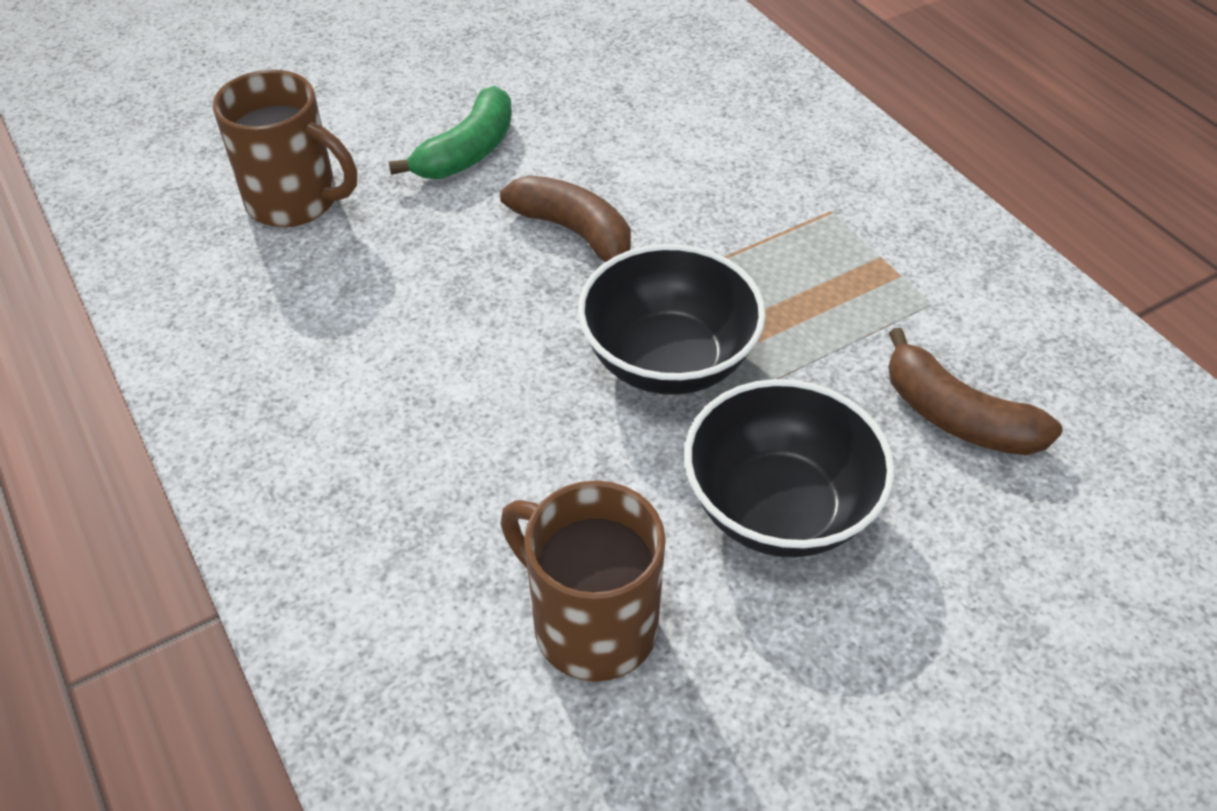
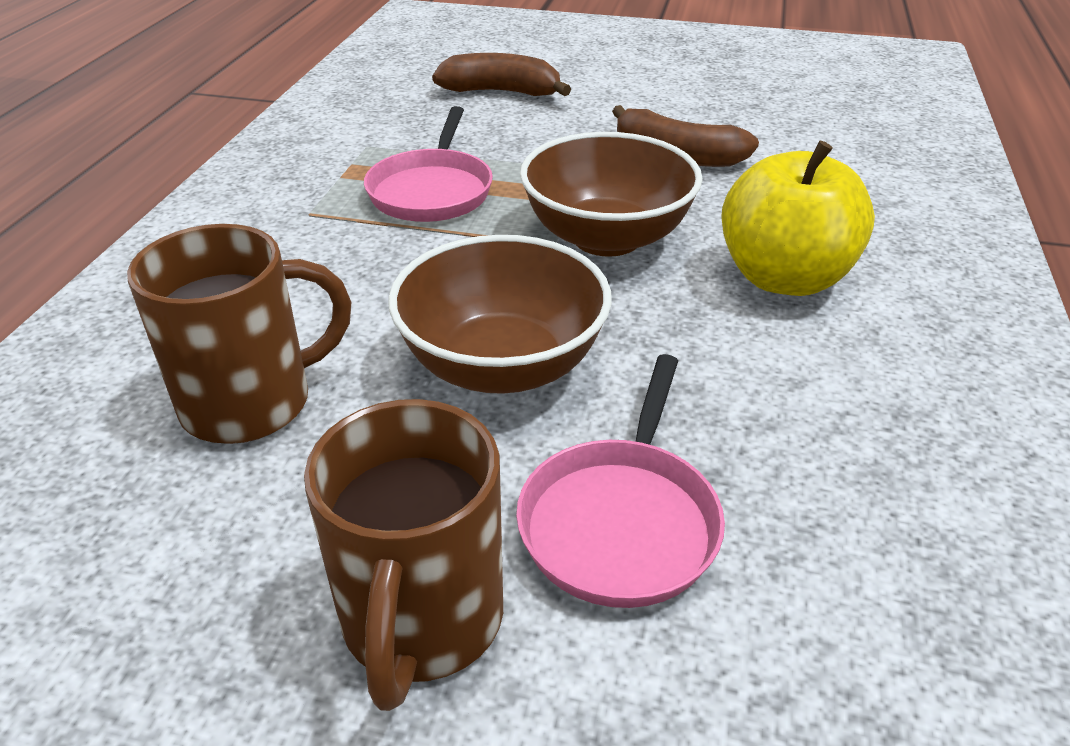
black bowl: 2 -> 0
brown bowl: 0 -> 2
green banana: 1 -> 0
pink pan: 0 -> 2
yellow apple: 0 -> 1

